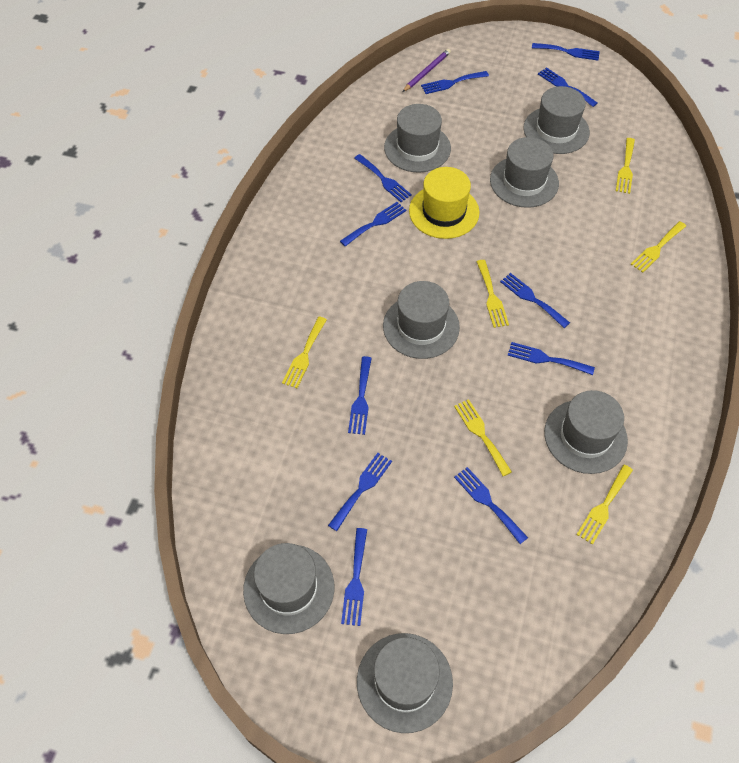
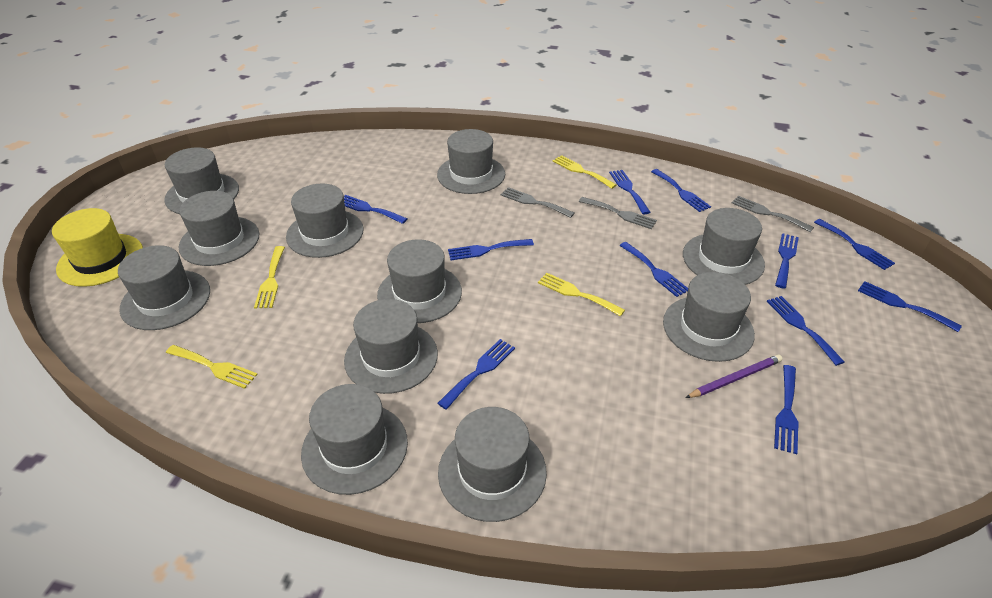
grey fork: 0 -> 3
grey hat: 7 -> 11
yellow fork: 6 -> 4

